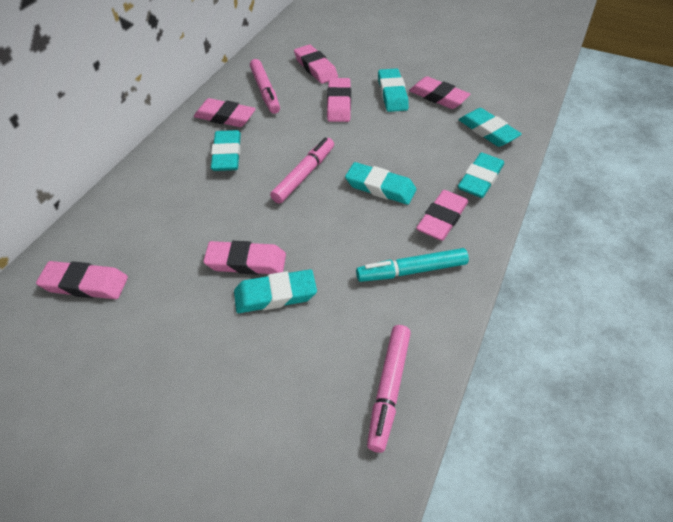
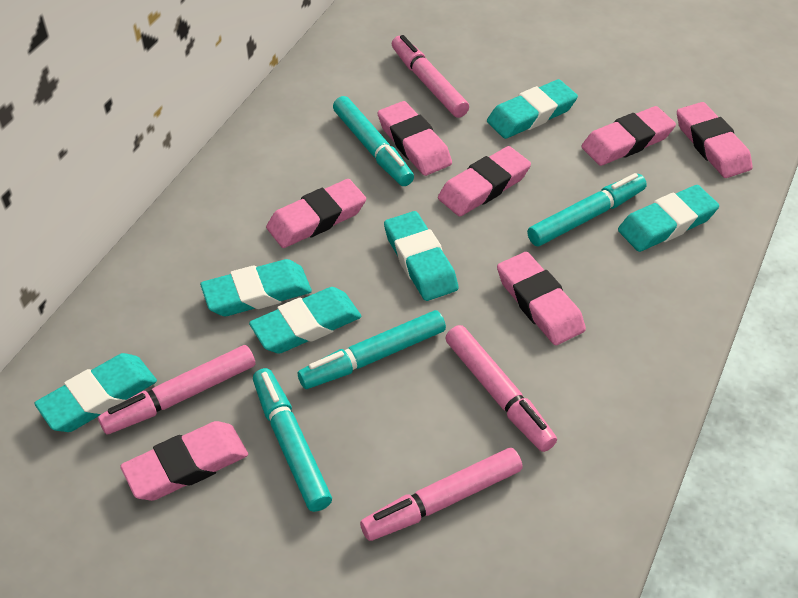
pink marker: 3 -> 4
turquoise marker: 1 -> 4

